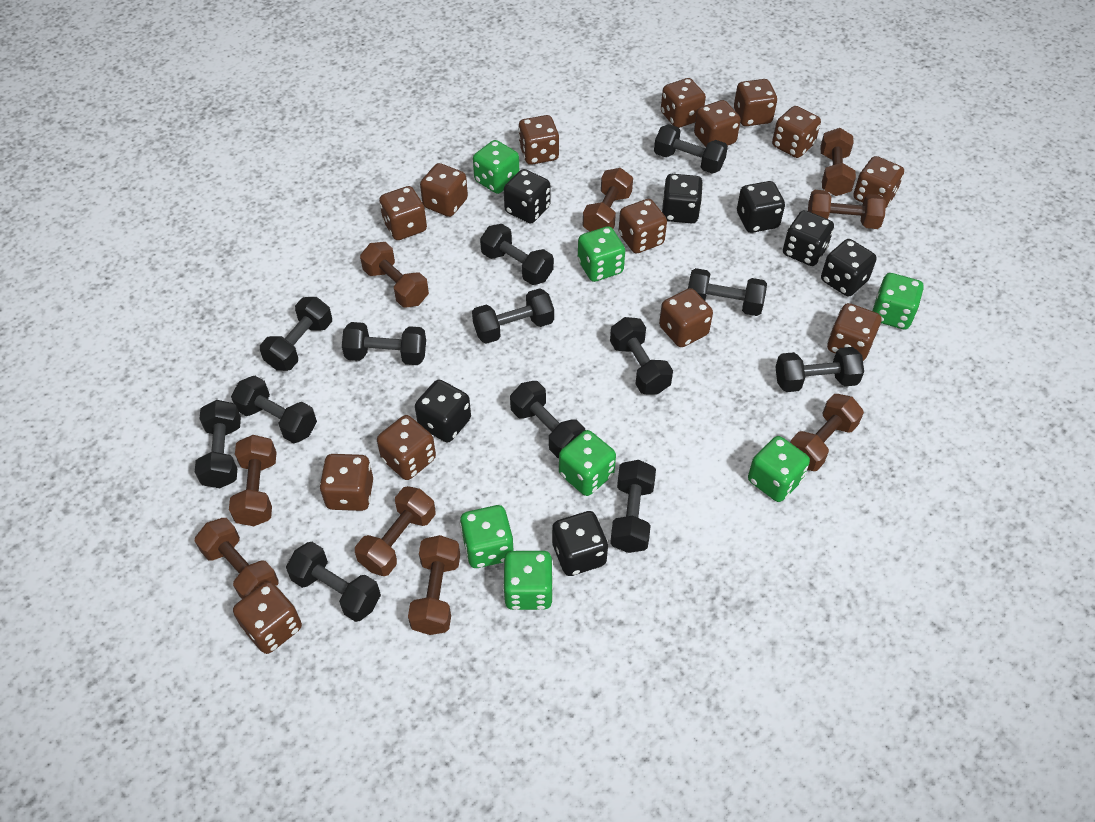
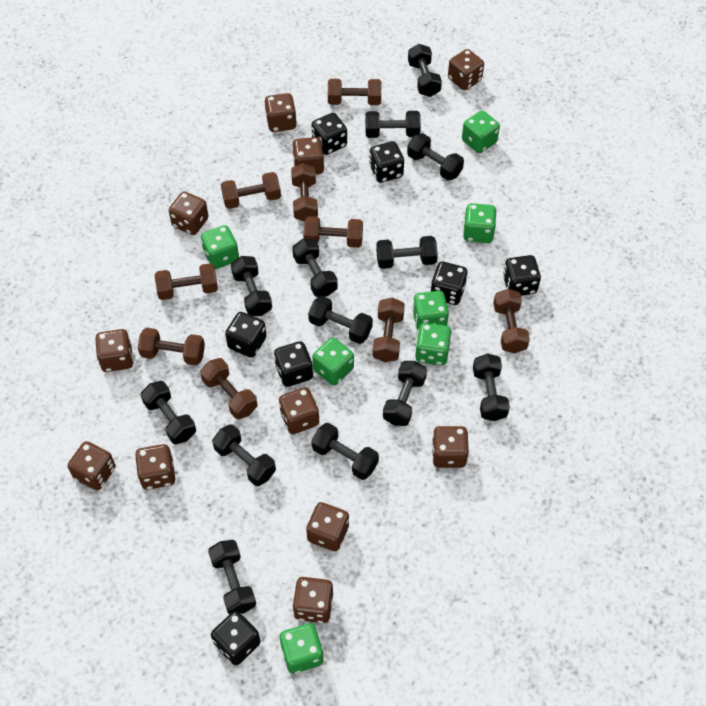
brown dice: 14 -> 11

